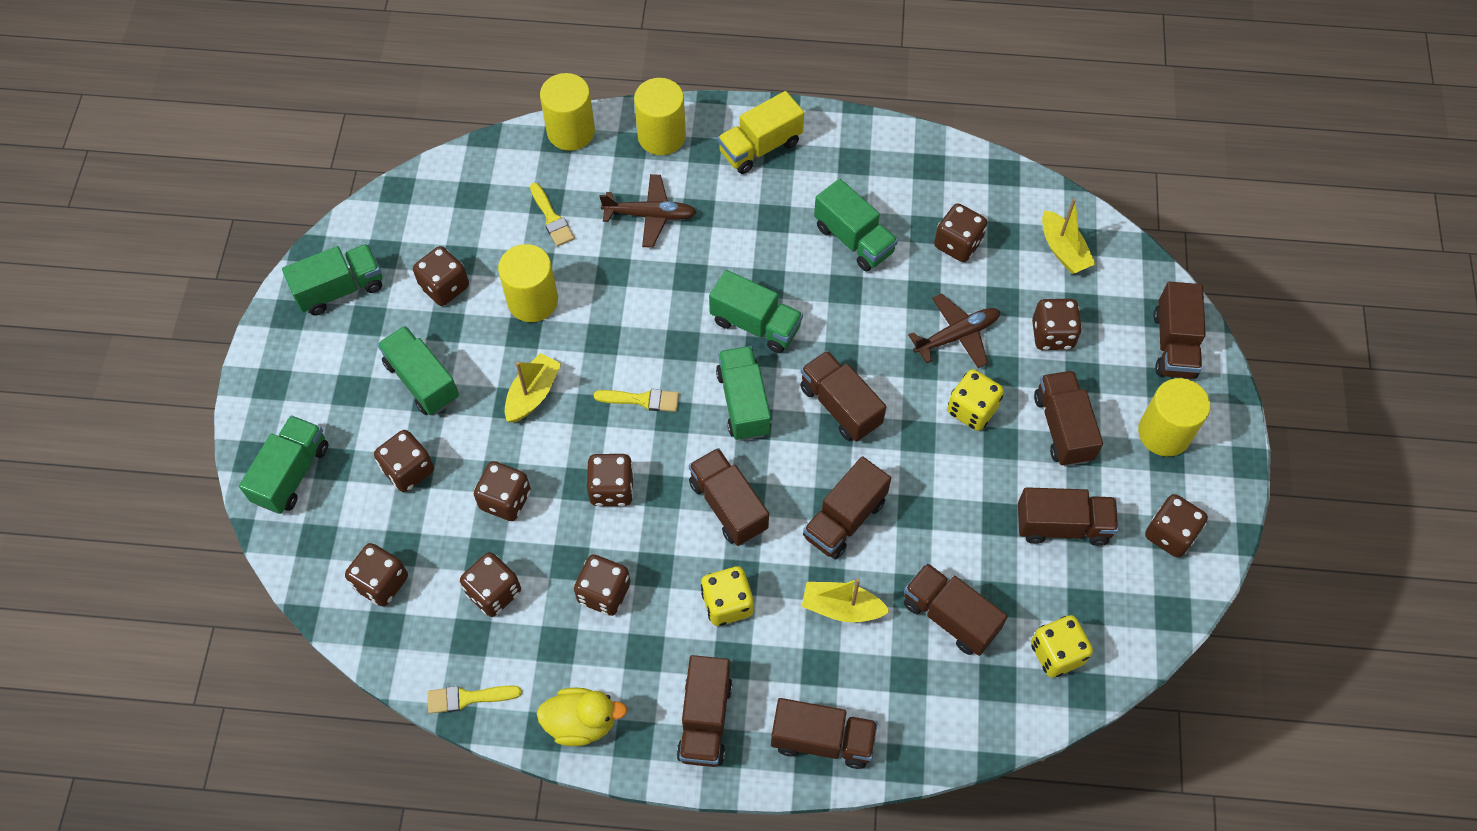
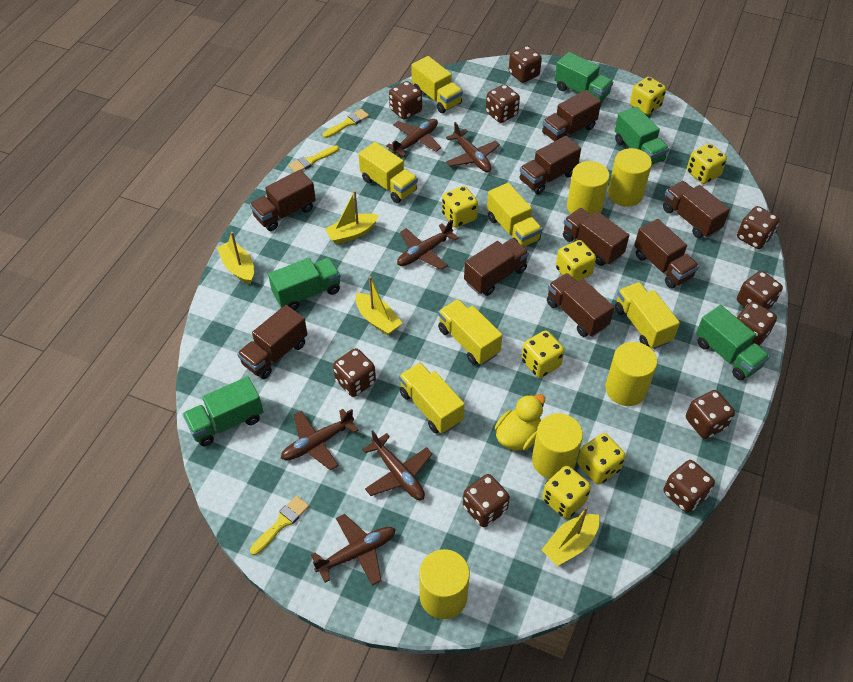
brown plane: 2 -> 6
green truck: 6 -> 5
yellow boat: 3 -> 4
yellow cylinder: 4 -> 5
yellow dice: 3 -> 7
yellow truck: 1 -> 6

